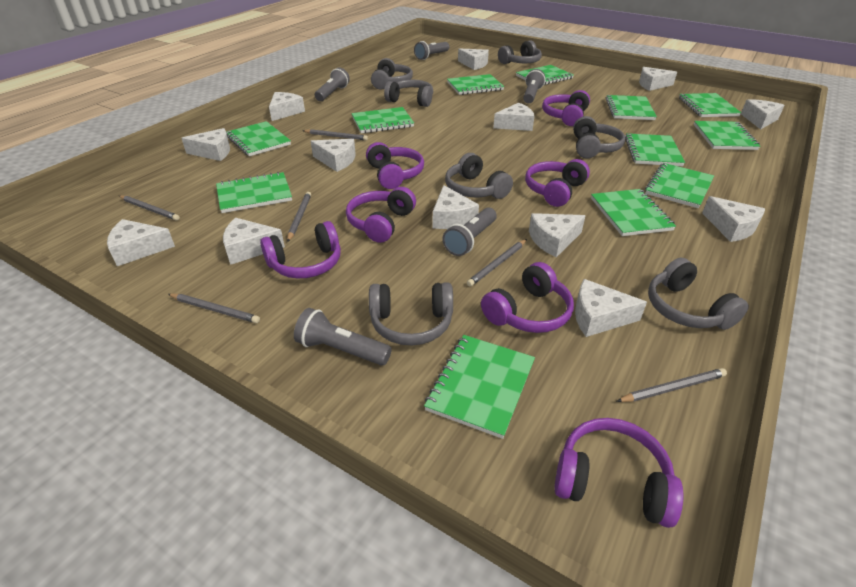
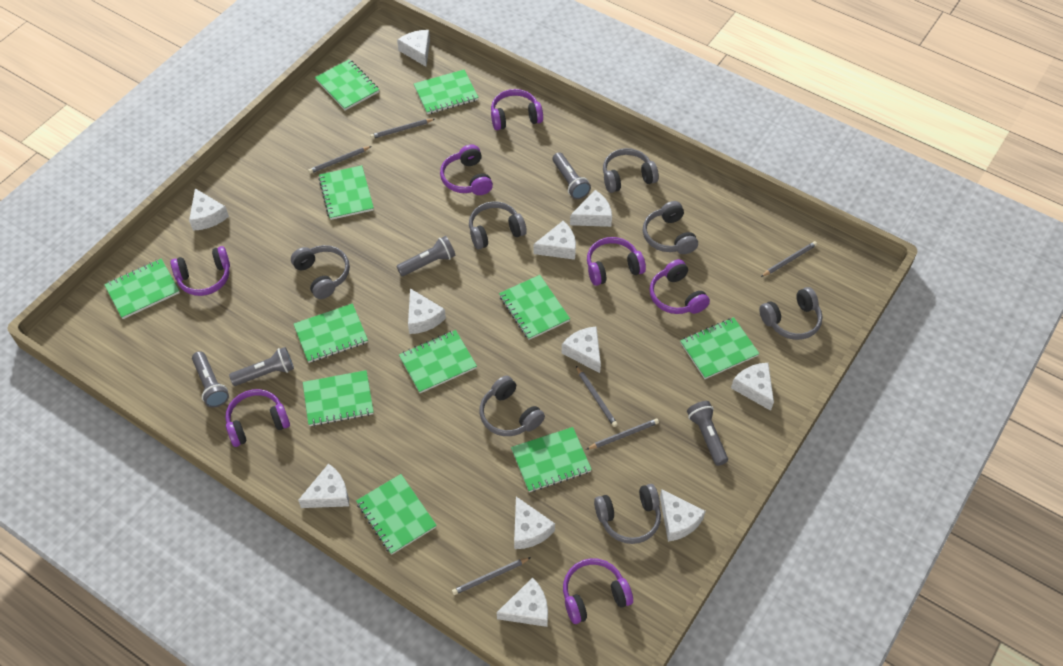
green notebook: 12 -> 11
white cheese: 13 -> 11

